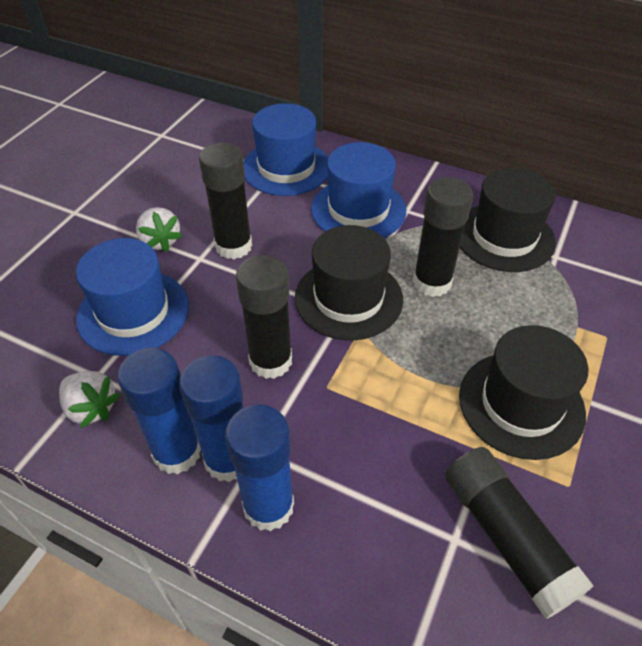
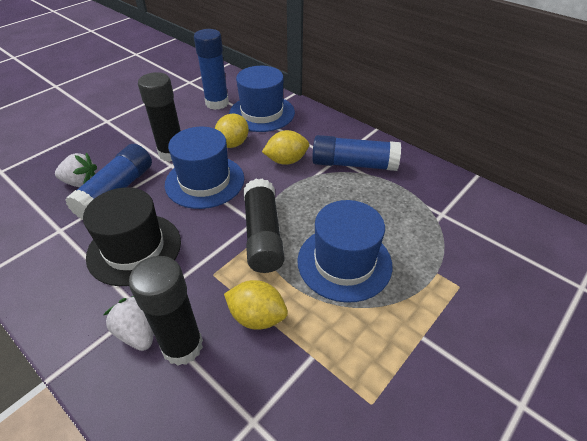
black glue stick: 4 -> 3
black hat: 3 -> 1
yellow lemon: 0 -> 3

